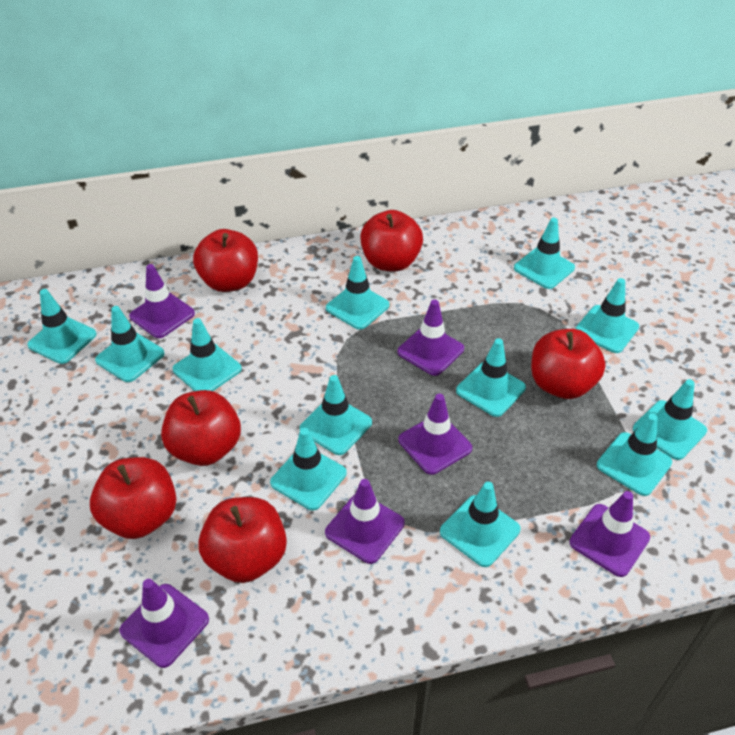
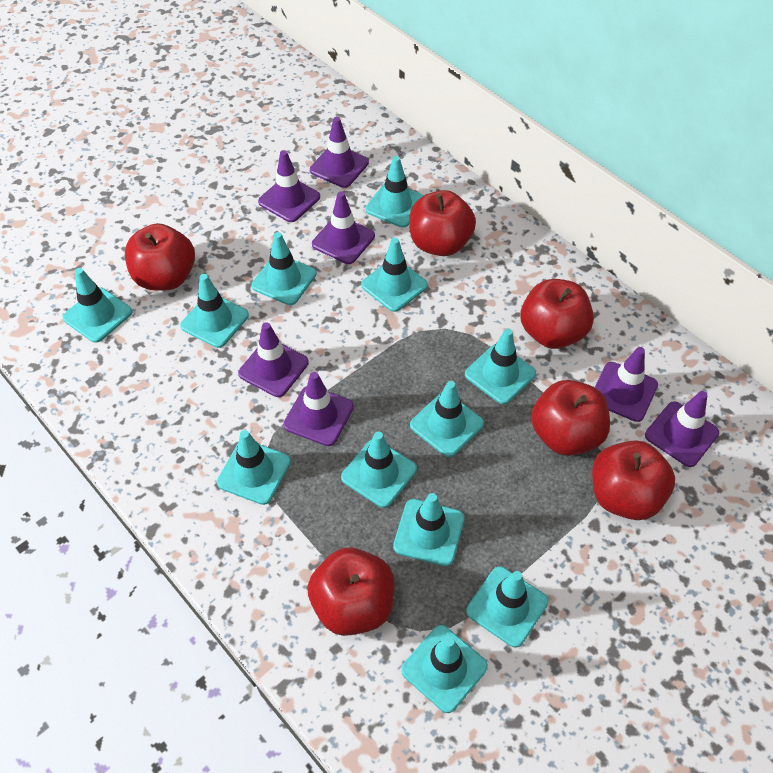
purple traffic cone: 6 -> 7

